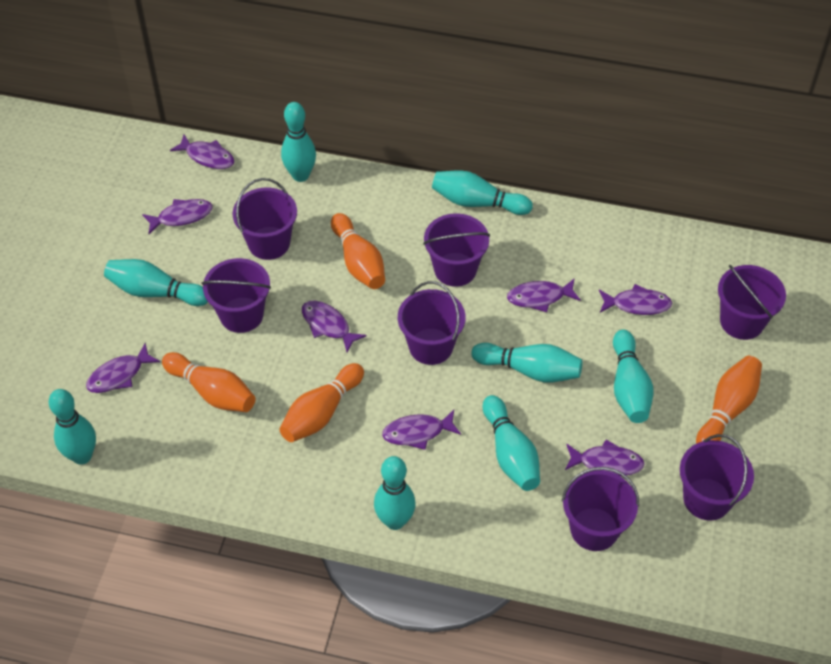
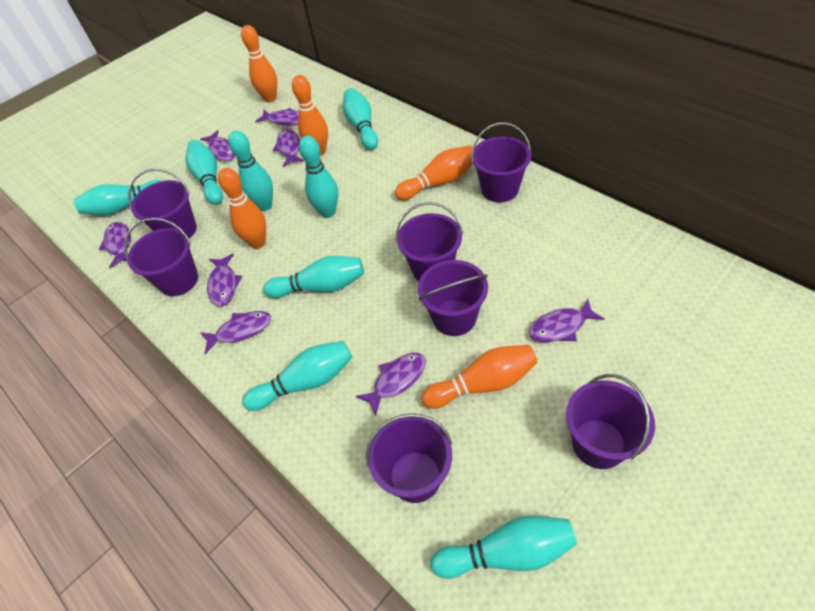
orange bowling pin: 4 -> 5

